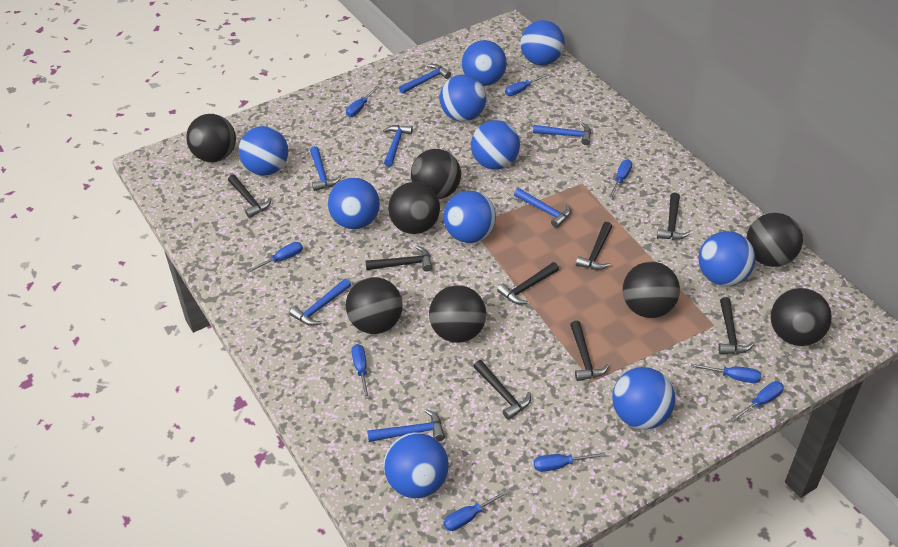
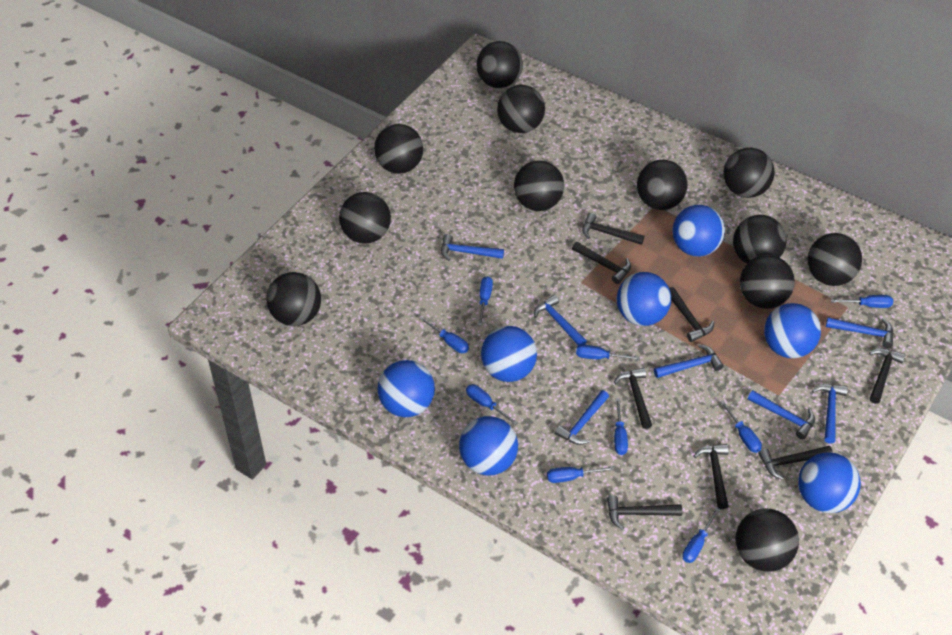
black ball: 8 -> 12
blue ball: 10 -> 7

